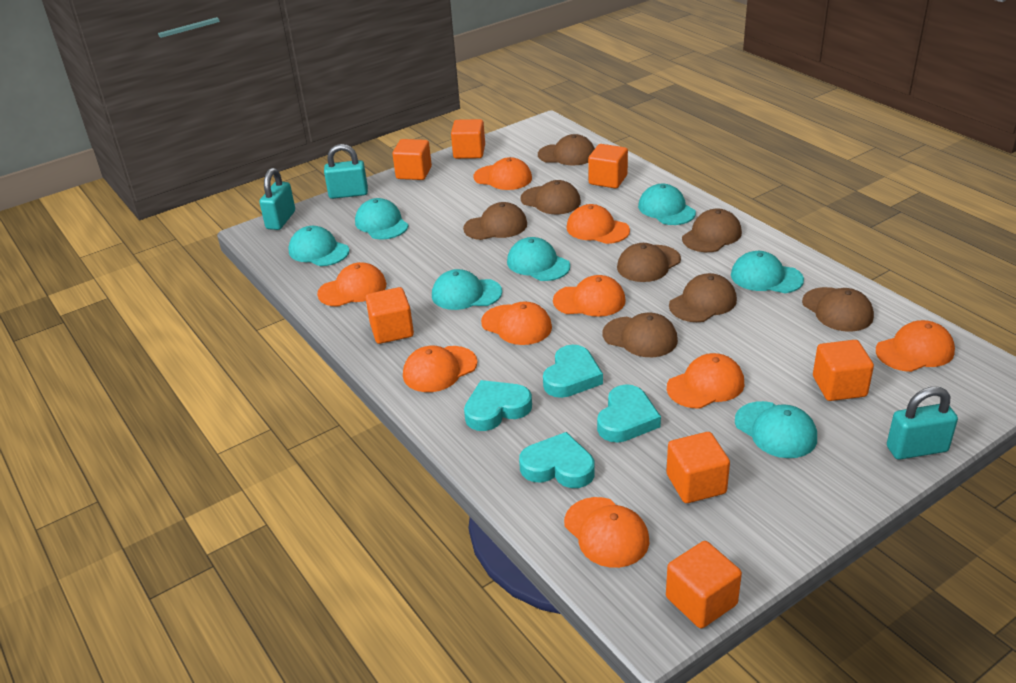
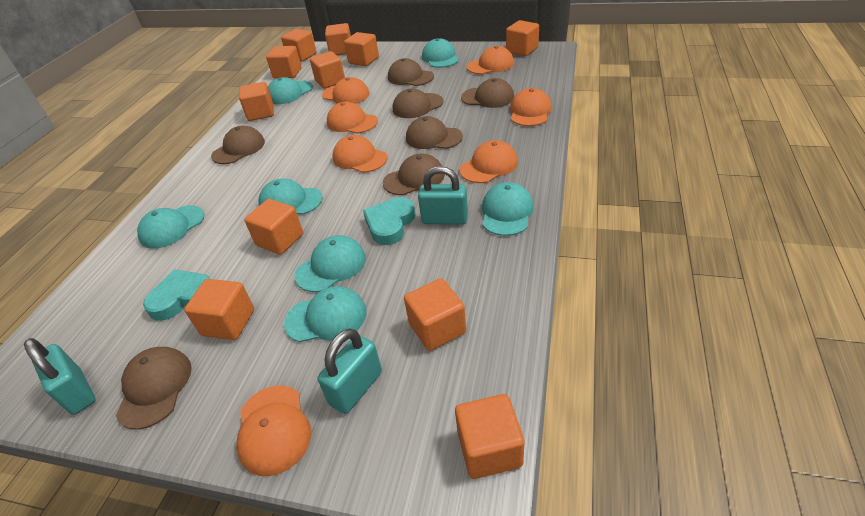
brown cap: 8 -> 7
orange cap: 9 -> 7
orange cube: 7 -> 11
turquoise heart: 4 -> 2

